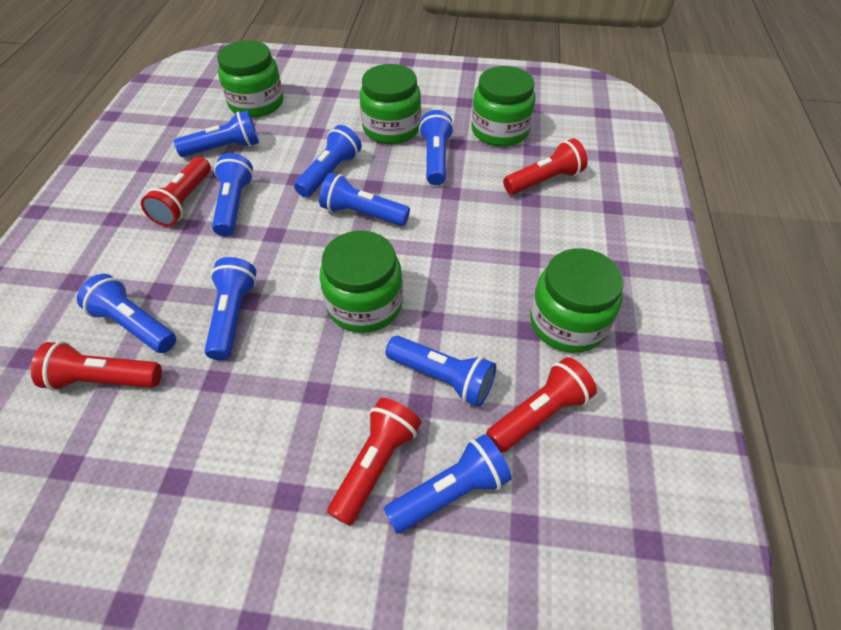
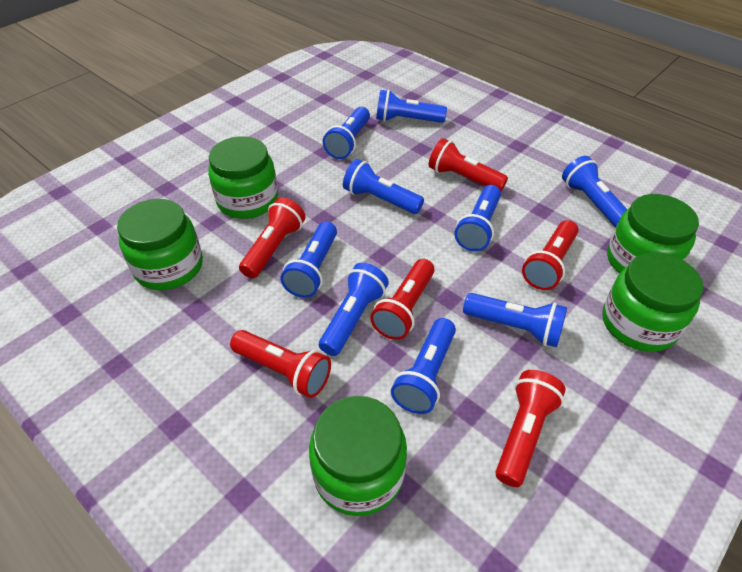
red flashlight: 5 -> 6

